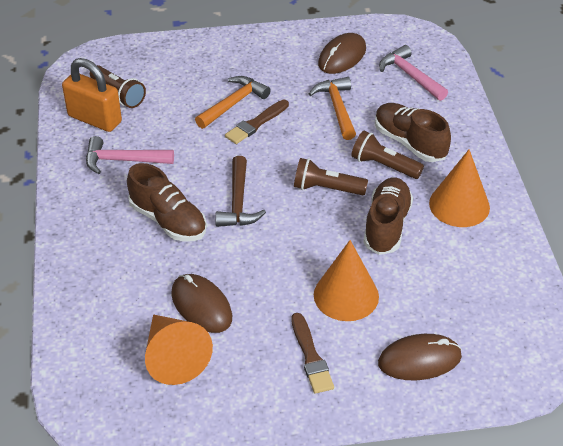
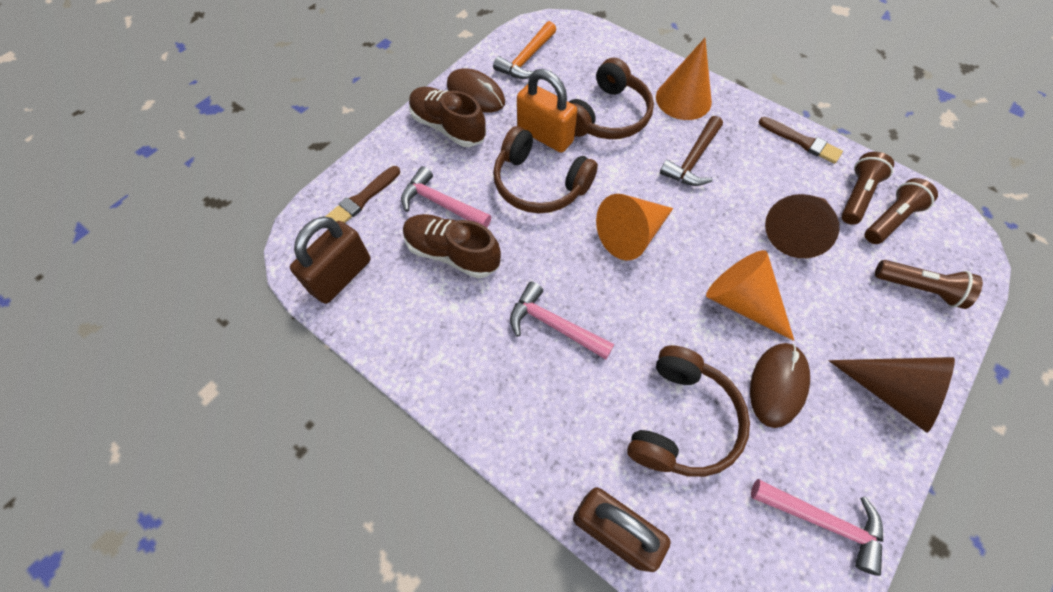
brown cone: 0 -> 2
brown headphones: 0 -> 3
brown mouse: 3 -> 2
brown padlock: 0 -> 2
brown shoe: 3 -> 2
orange hammer: 2 -> 1
pink hammer: 2 -> 3

